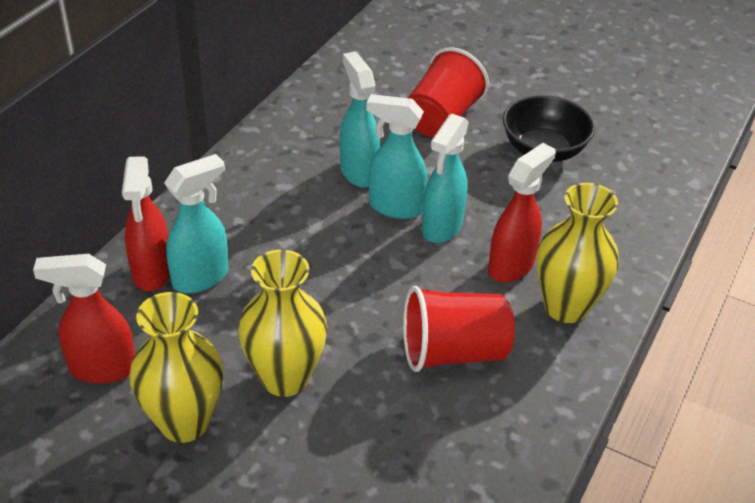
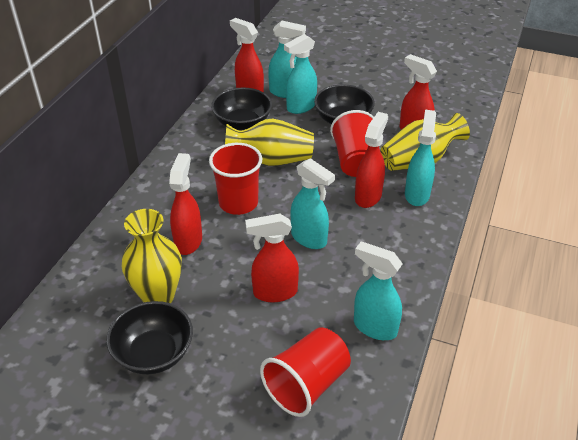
black bowl: 1 -> 3
red cup: 2 -> 3
red spray bottle: 3 -> 5
turquoise spray bottle: 4 -> 5

